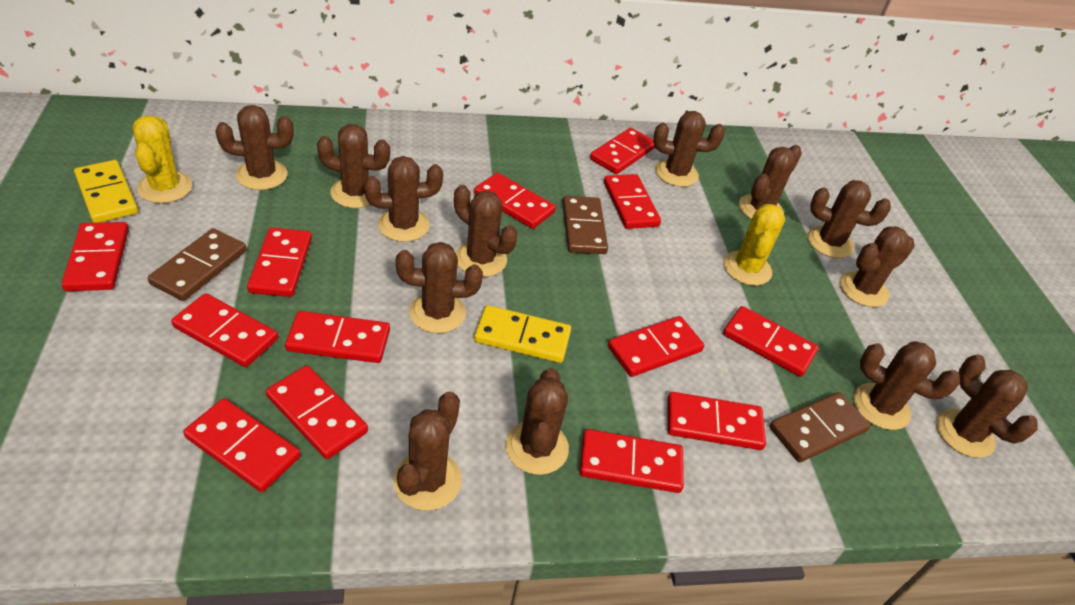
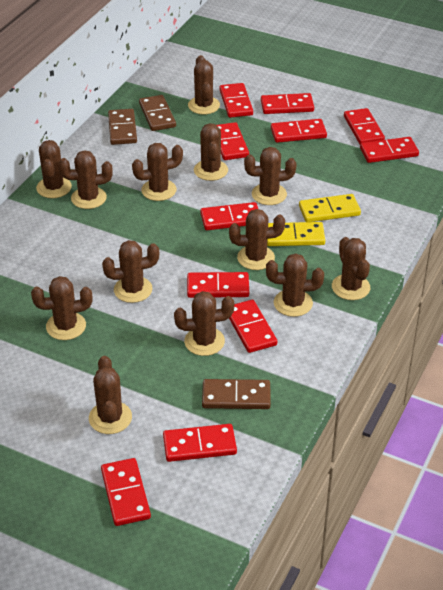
red domino: 13 -> 11
yellow cactus: 2 -> 0

